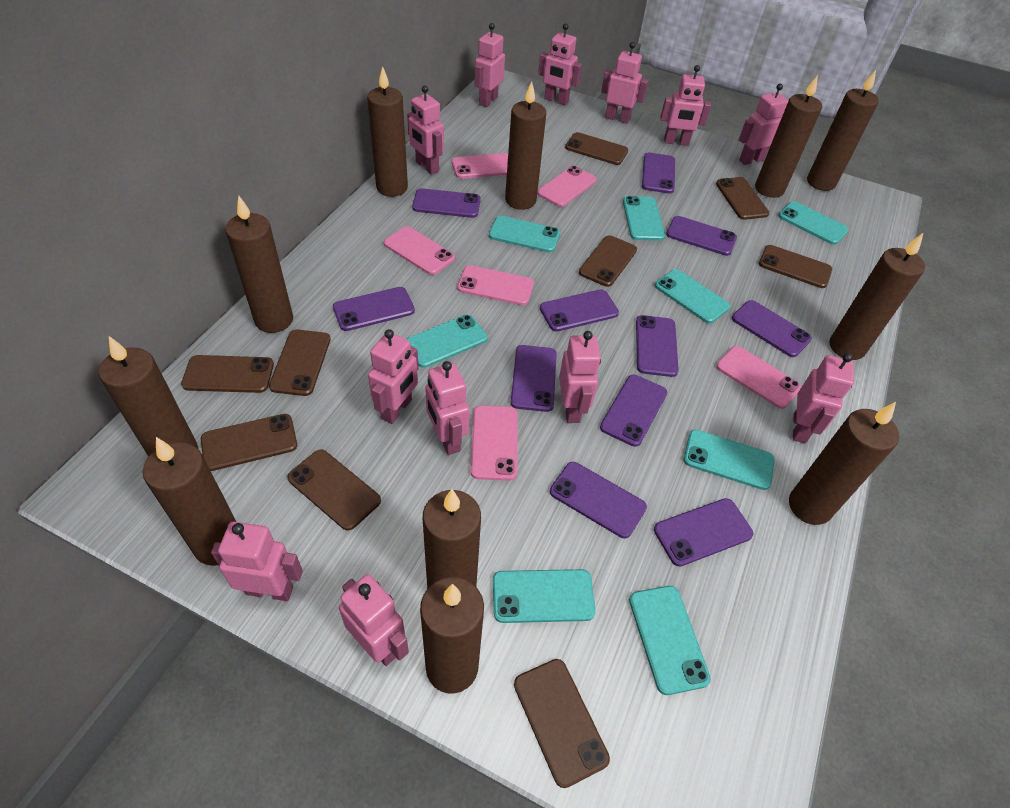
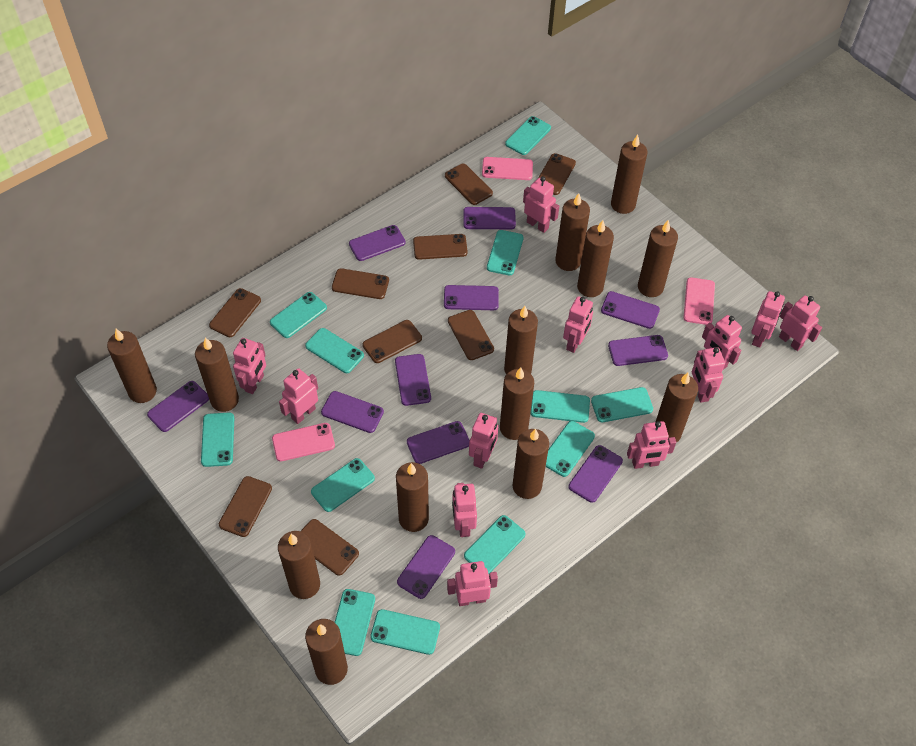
brown candle: 11 -> 13
pink phone: 6 -> 3
turquoise phone: 8 -> 12

